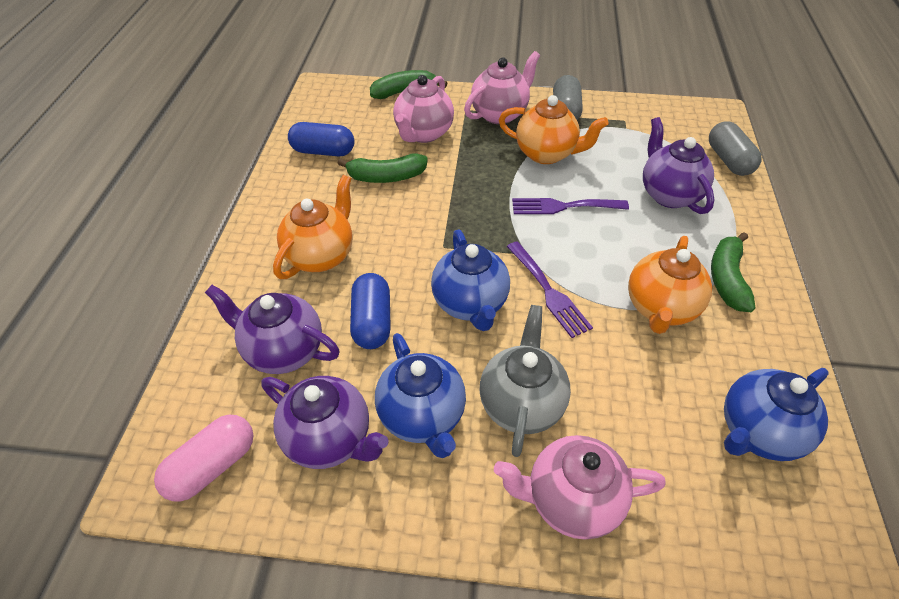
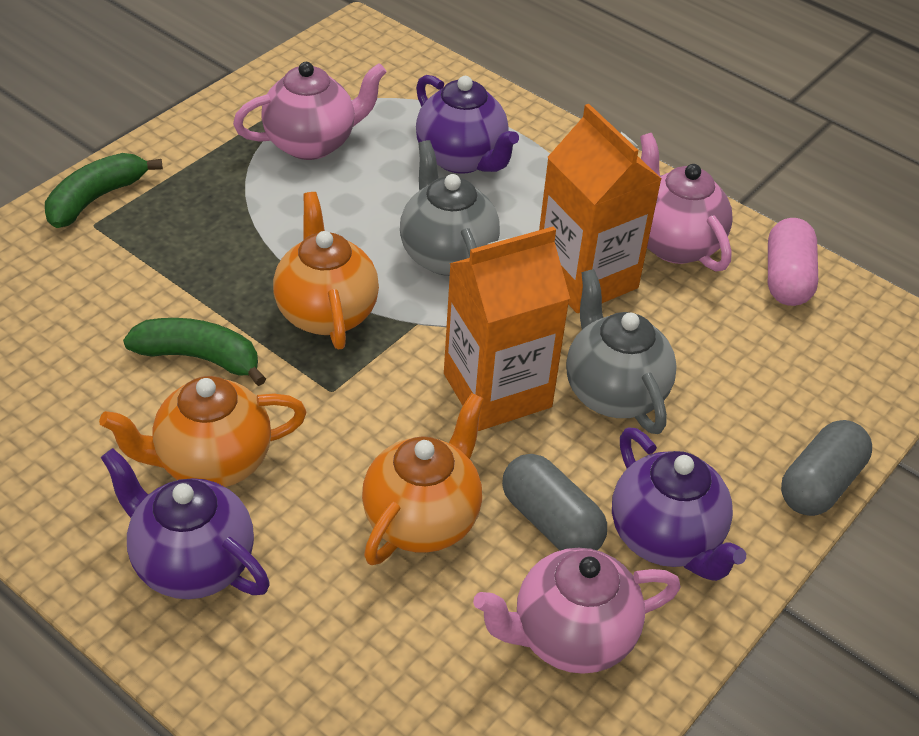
blue capsule: 2 -> 0
blue teapot: 3 -> 0
green banana: 3 -> 2
grey teapot: 1 -> 2
orange carton: 0 -> 2
purple fork: 2 -> 0

